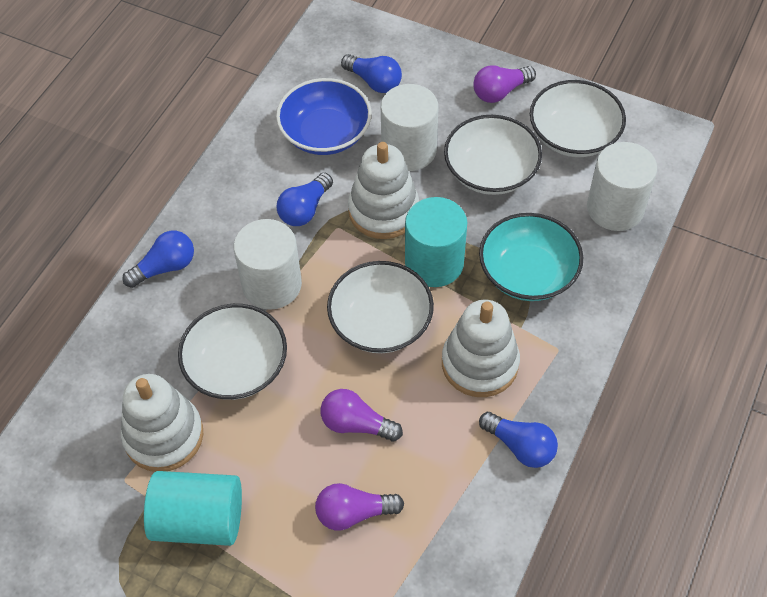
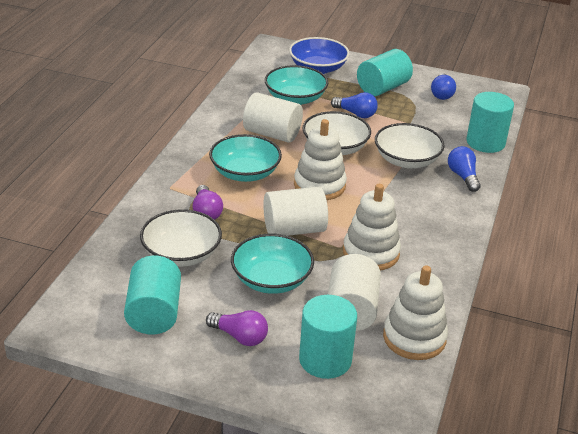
blue light bulb: 4 -> 3
purple light bulb: 3 -> 2
turquoise bowl: 1 -> 3
turquoise cylinder: 2 -> 4
white bowl: 4 -> 3

